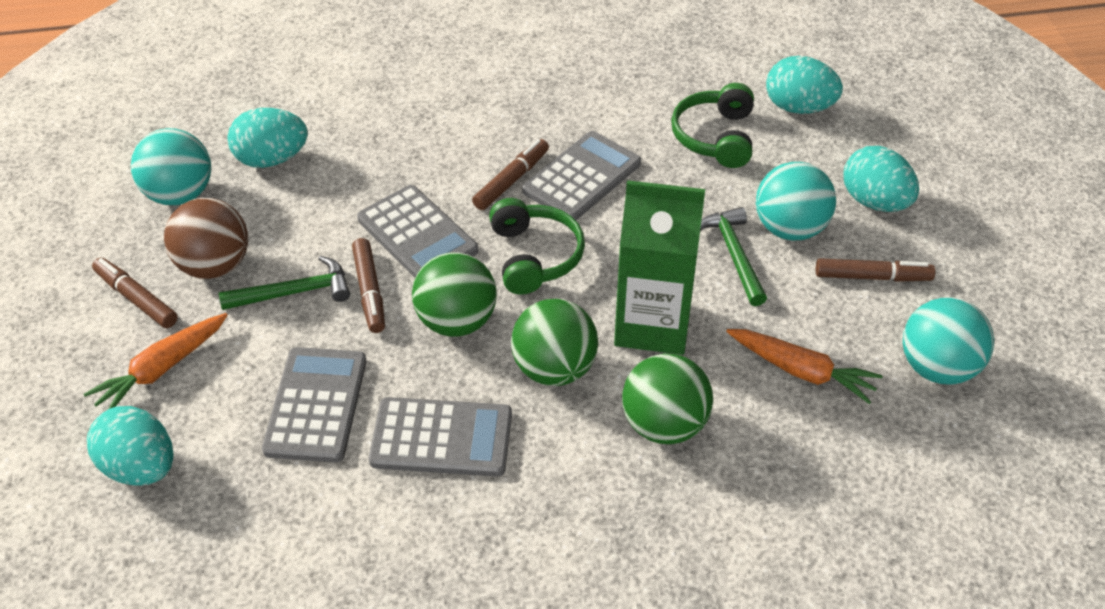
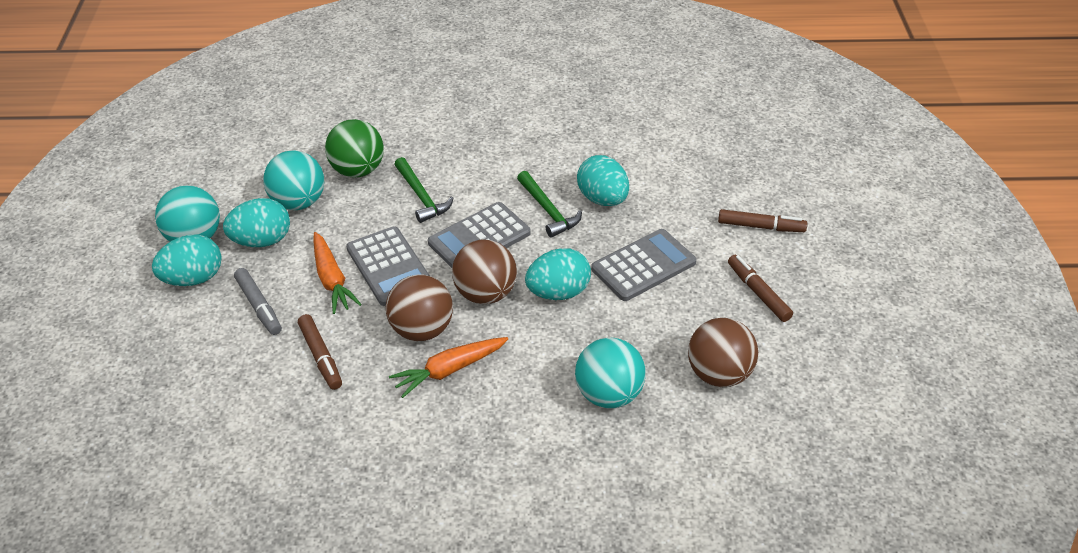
brown ball: 1 -> 3
brown marker: 4 -> 3
green ball: 3 -> 1
green carton: 1 -> 0
green headphones: 2 -> 0
grey calculator: 4 -> 3
grey marker: 0 -> 1

